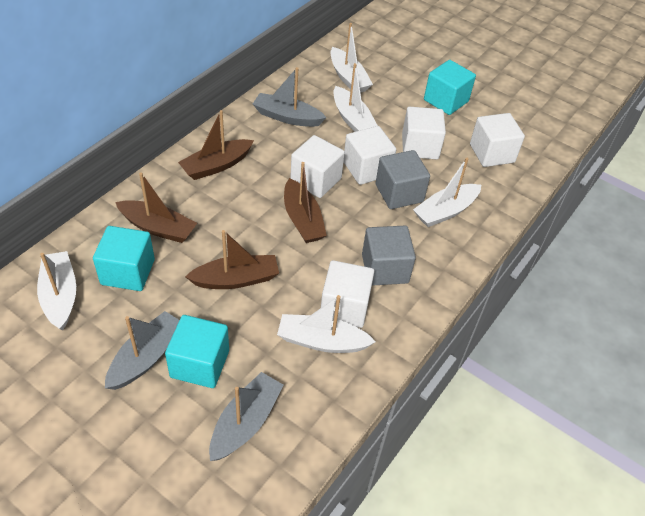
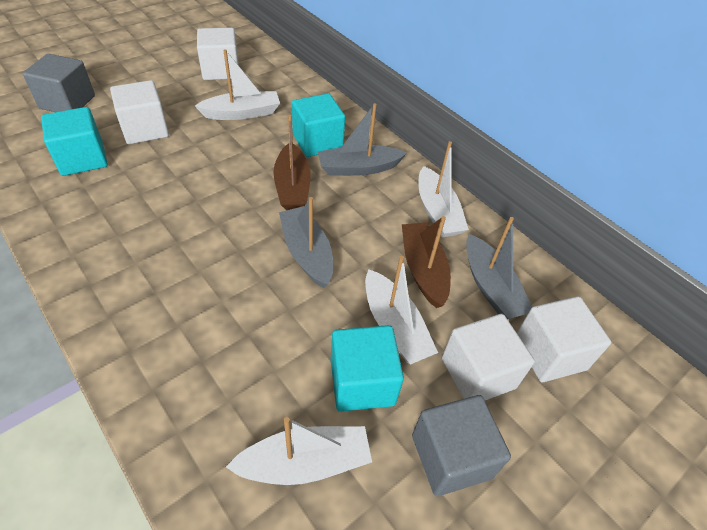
brown boat: 4 -> 2
white boat: 5 -> 4
white cube: 5 -> 4

